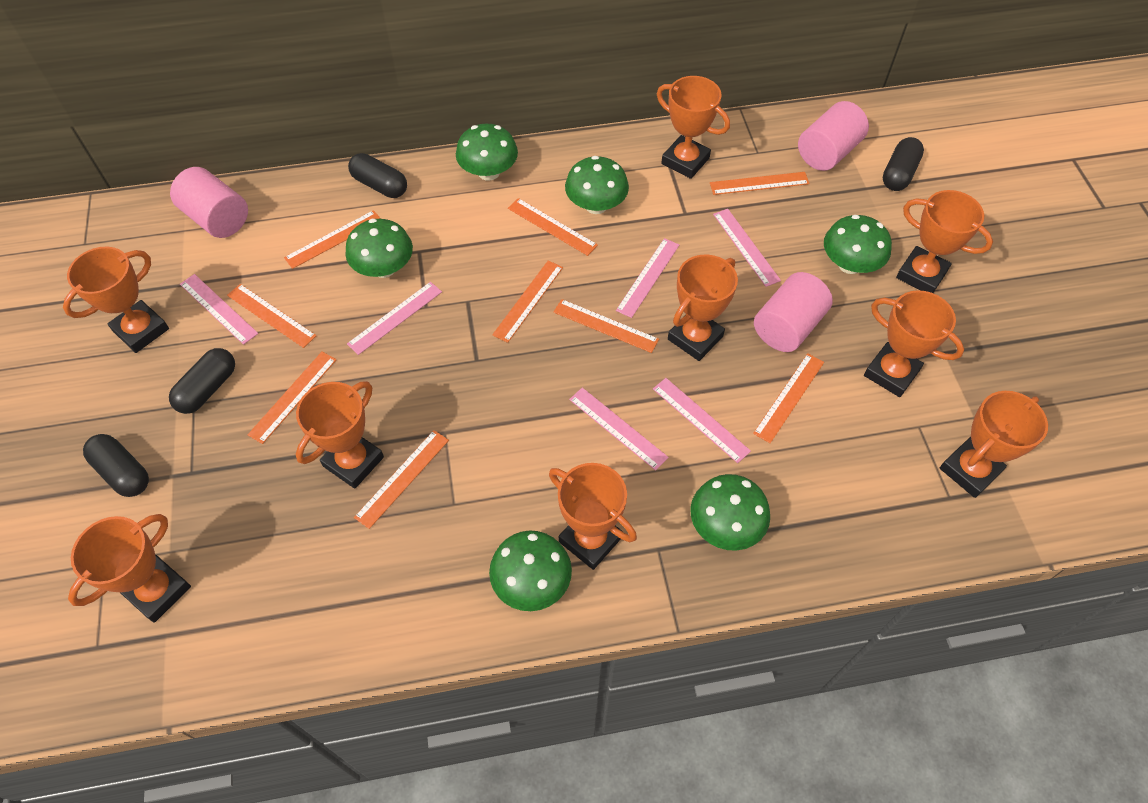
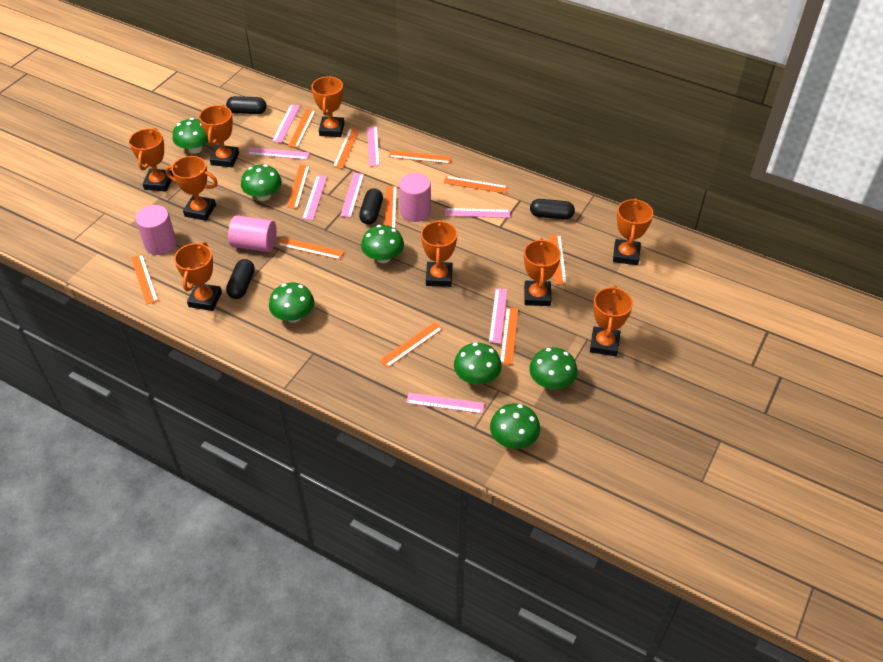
green mushroom: 6 -> 7
orange ruler: 9 -> 11
pink ruler: 6 -> 8

